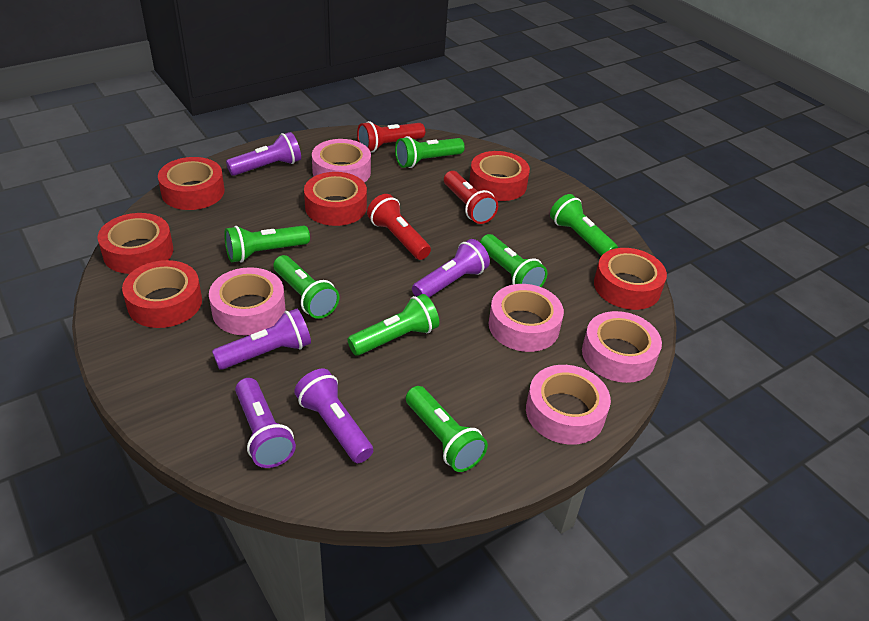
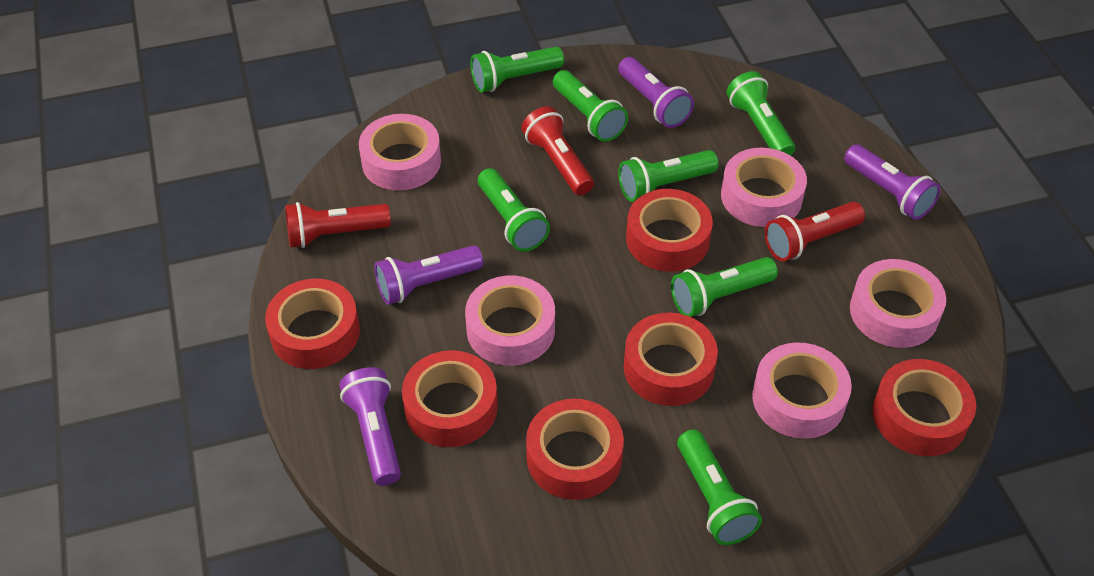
purple flashlight: 5 -> 4

